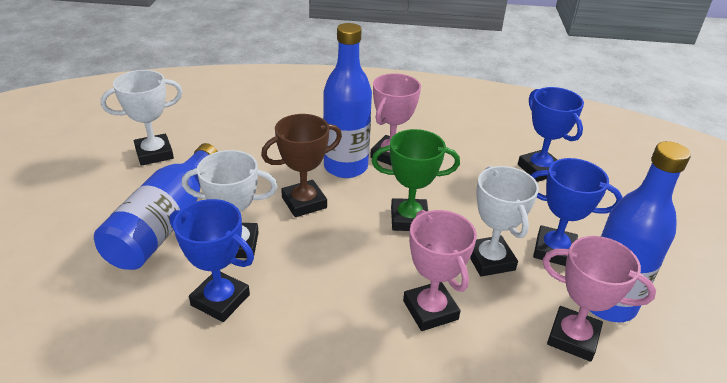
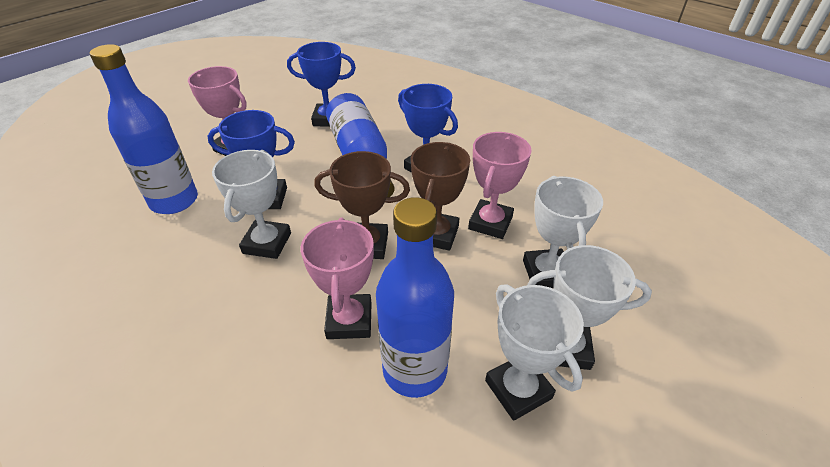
brown trophy: 1 -> 2
green trophy: 1 -> 0
white trophy: 3 -> 4

